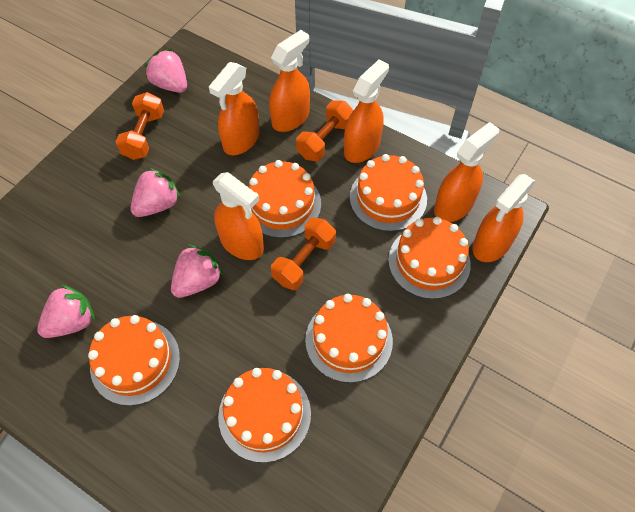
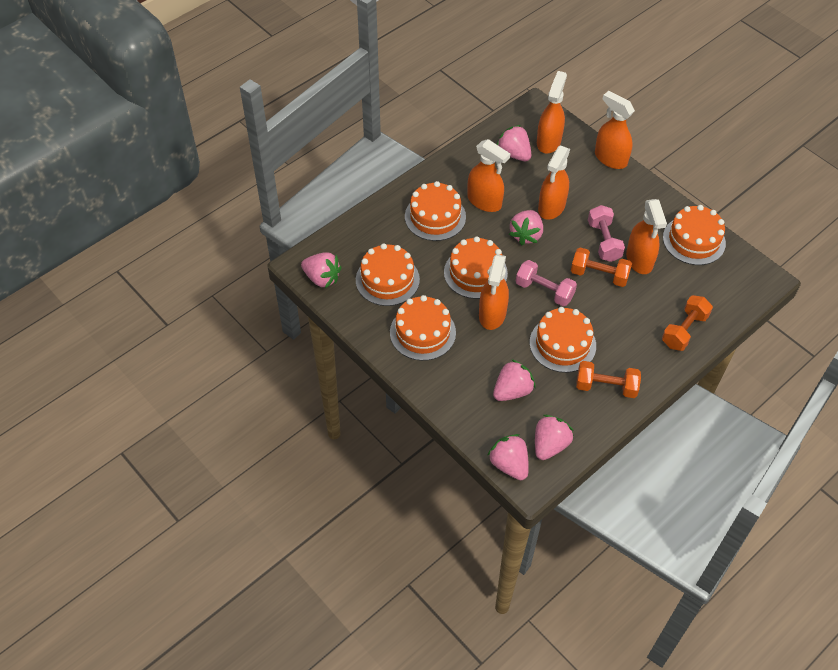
pink dumbbell: 0 -> 2
pink strawberry: 4 -> 6

